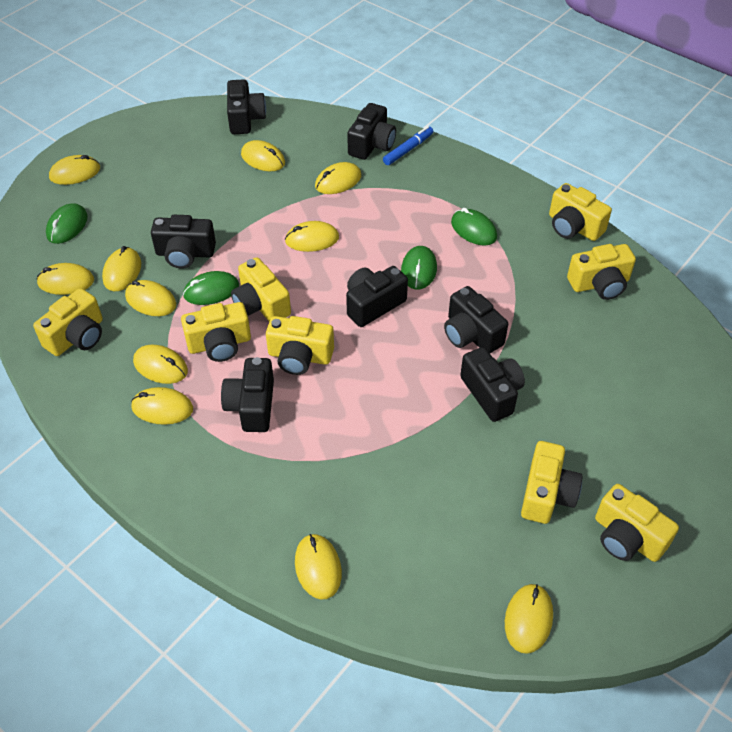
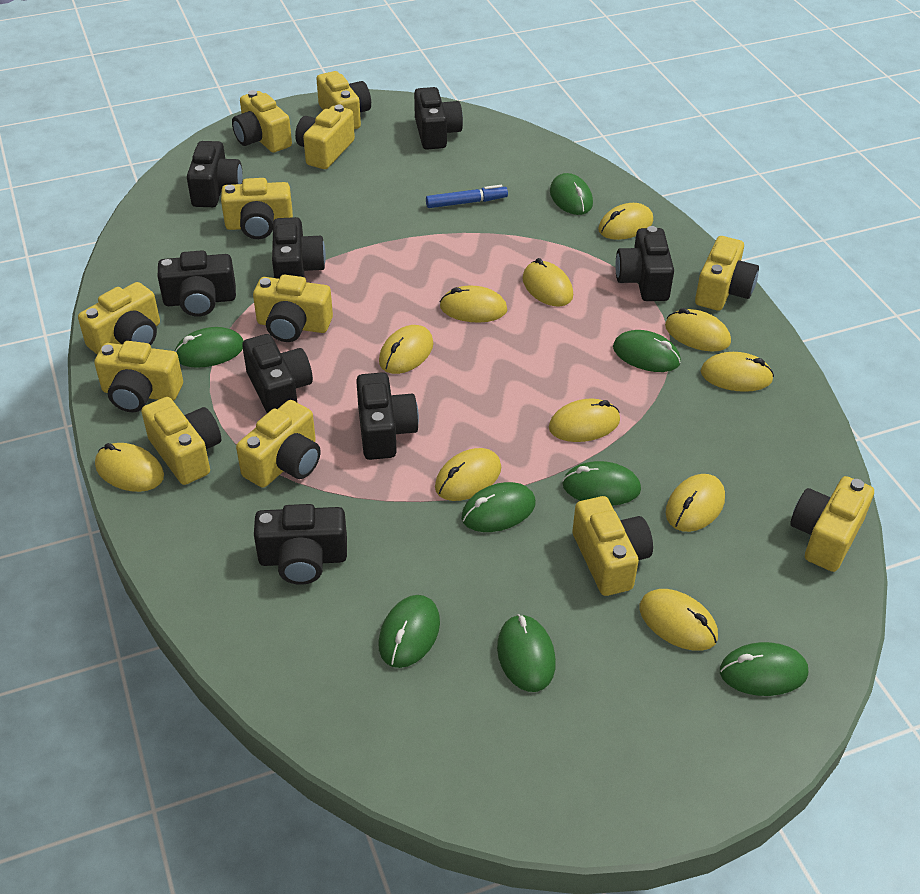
black camera: 7 -> 8
green mouse: 4 -> 8
yellow camera: 8 -> 12

